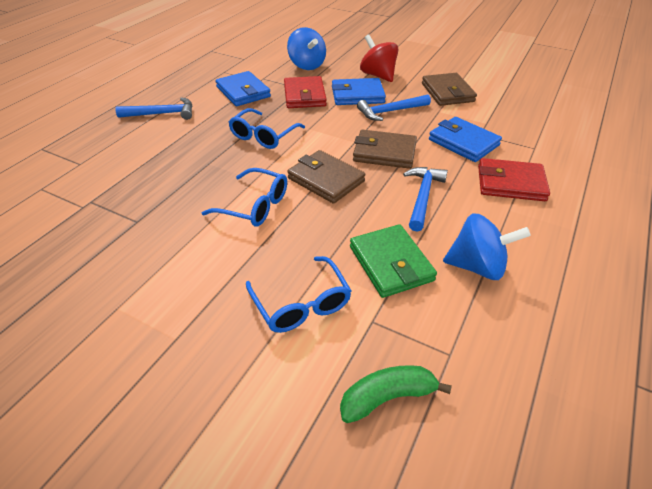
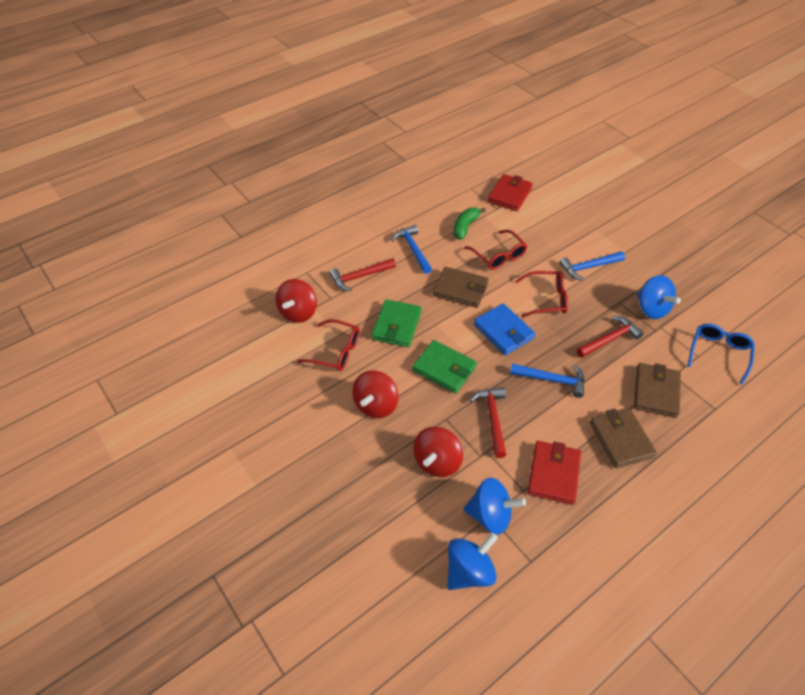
blue glasses: 3 -> 1
blue spinning top: 2 -> 3
blue wallet: 3 -> 1
green wallet: 1 -> 2
red glasses: 0 -> 3
red hammer: 0 -> 3
red spinning top: 1 -> 3

